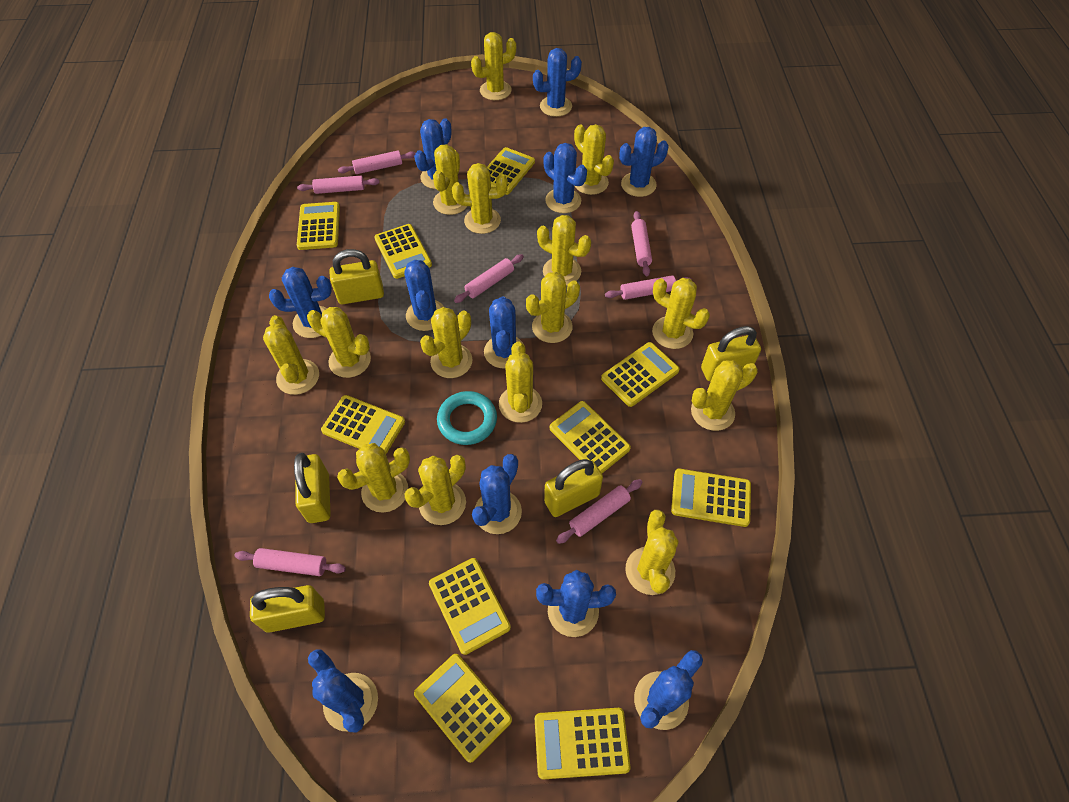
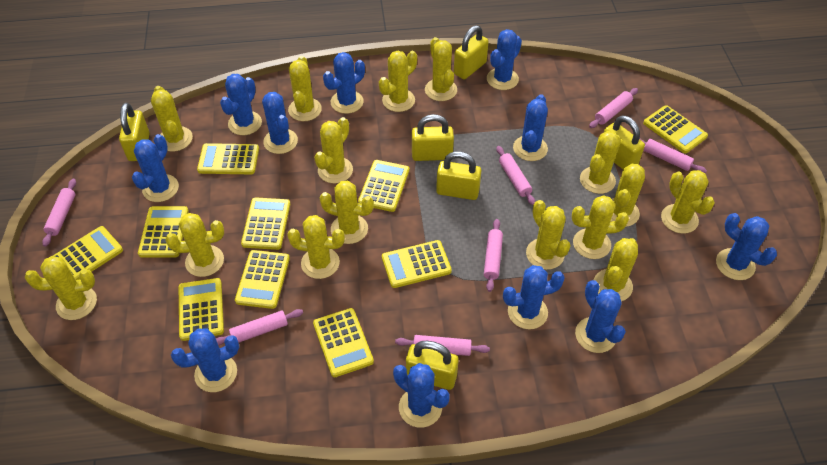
turquoise ring: 1 -> 0
yellow padlock: 5 -> 6

